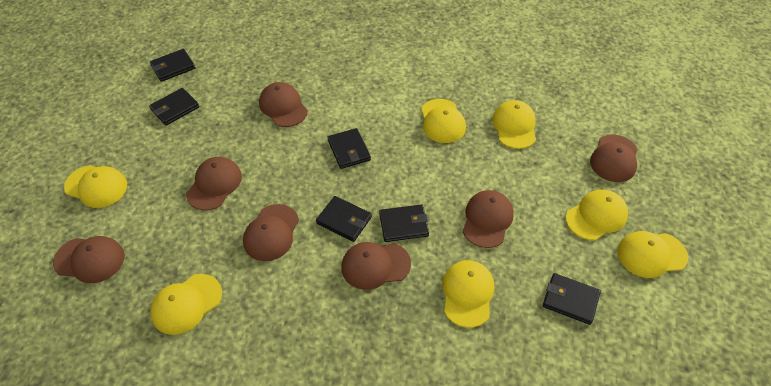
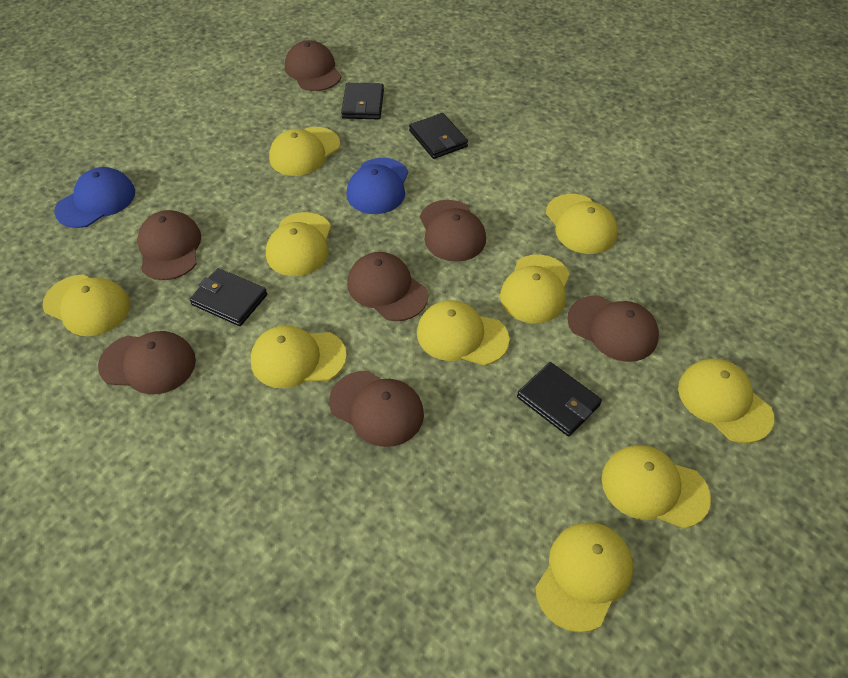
black wallet: 6 -> 4
blue cap: 0 -> 2
yellow cap: 7 -> 10

